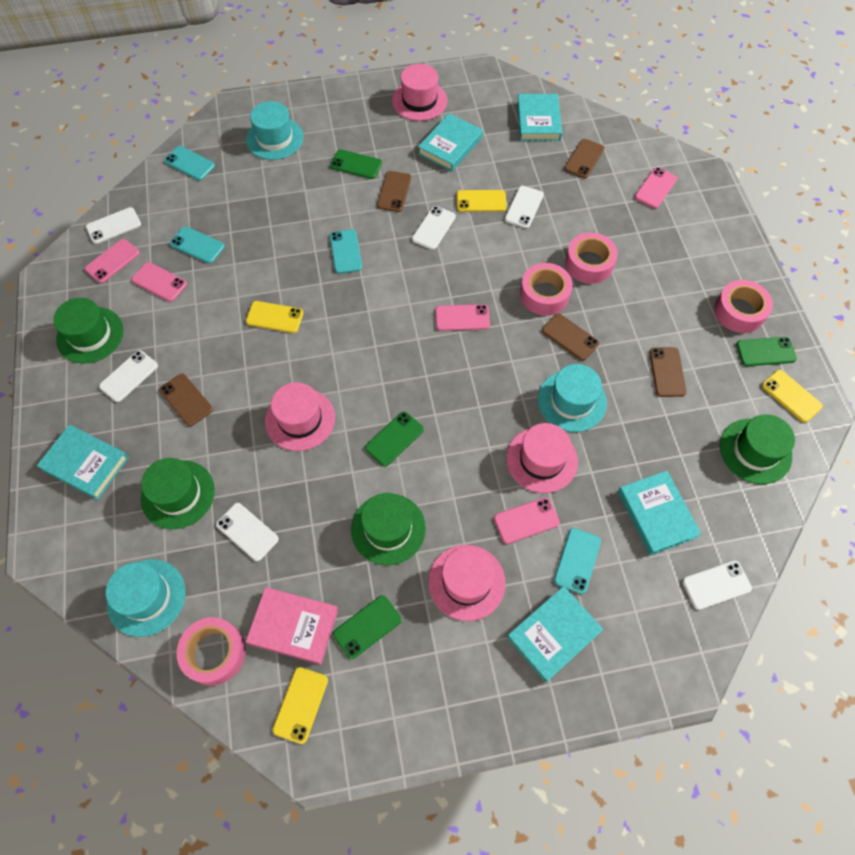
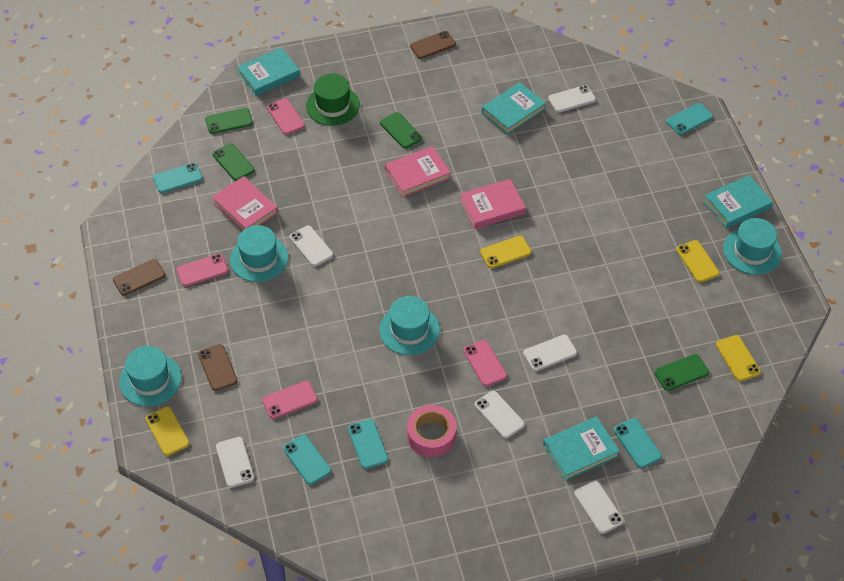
brown phone: 5 -> 3
green hat: 4 -> 1
pink book: 1 -> 3
pink hat: 4 -> 0
pink phone: 5 -> 4
pink tape: 4 -> 1
turquoise book: 5 -> 4
turquoise hat: 3 -> 4
turquoise phone: 4 -> 5

